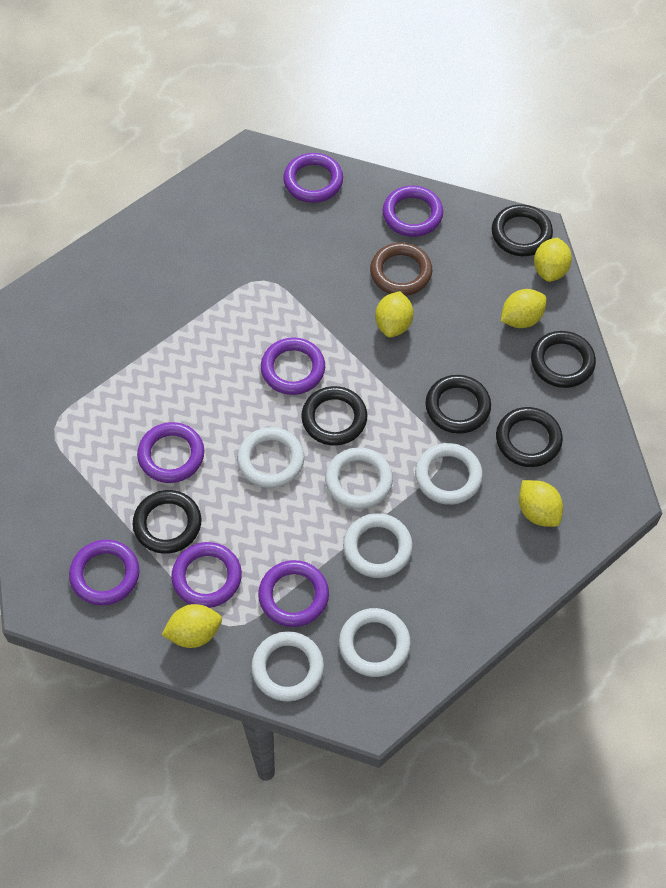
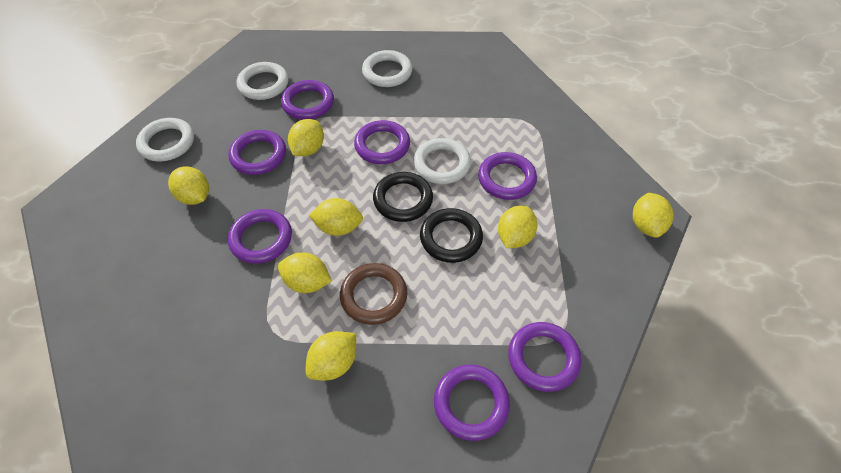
black ring: 6 -> 2
white ring: 6 -> 4
yellow lemon: 5 -> 7

